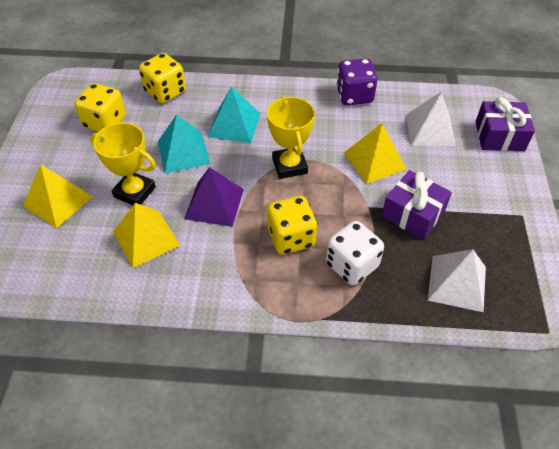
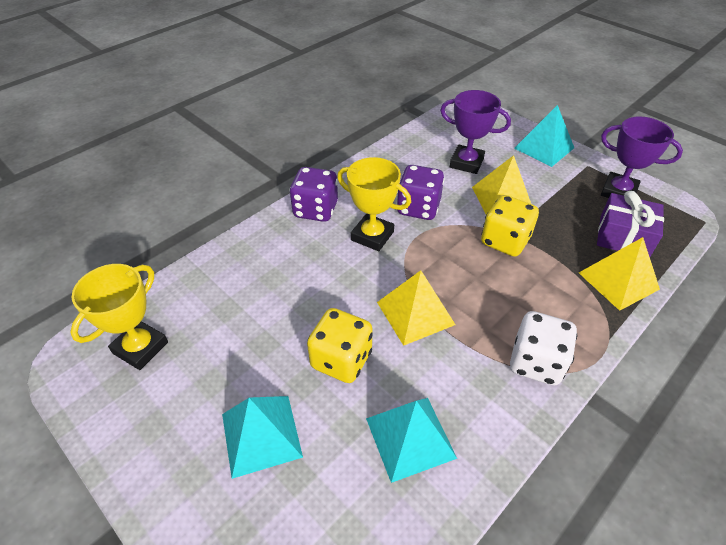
purple dice: 1 -> 2
purple gift: 2 -> 1
purple pyramid: 1 -> 0
purple trophy: 0 -> 2
turquoise pyramid: 2 -> 3
white pyramid: 2 -> 0
yellow dice: 3 -> 2

